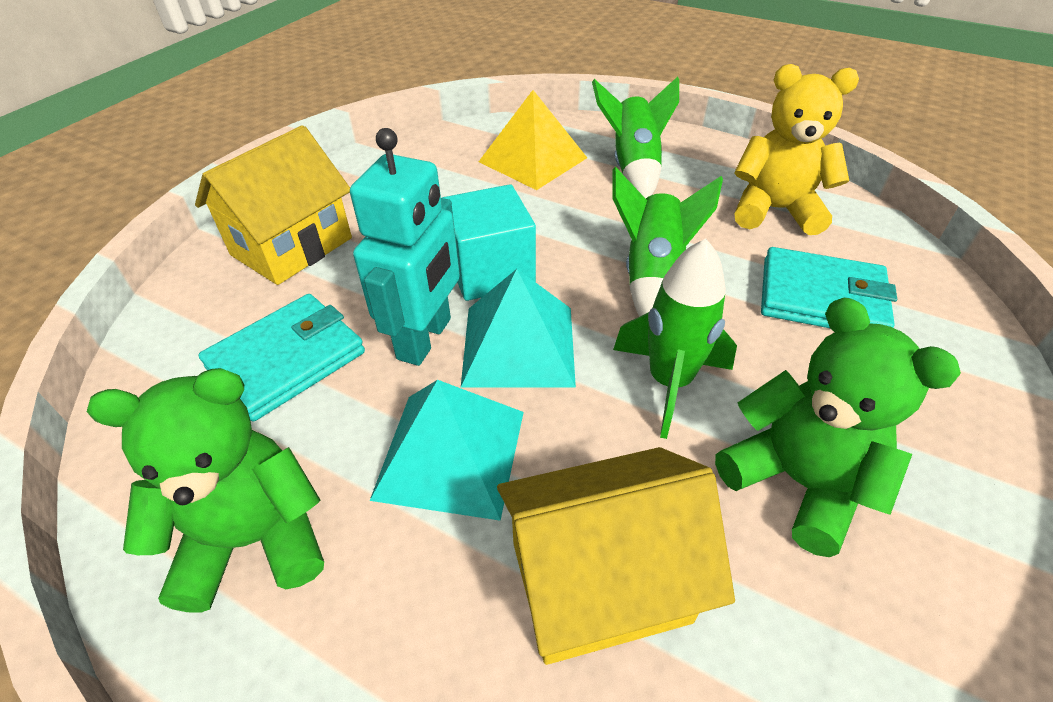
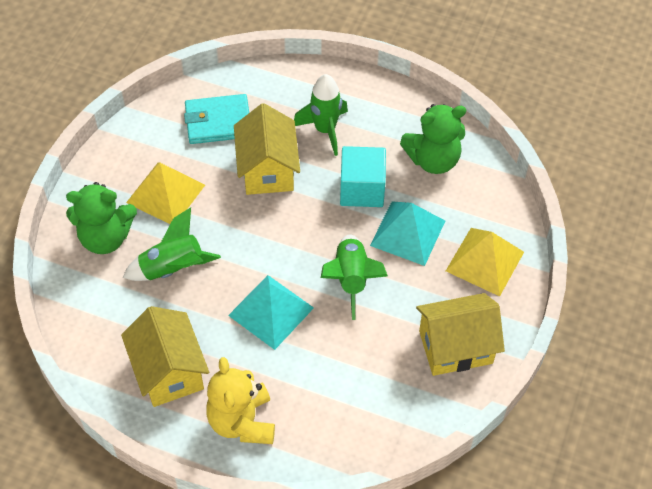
turquoise robot: 1 -> 0
turquoise wallet: 2 -> 1
yellow house: 2 -> 3
yellow pyramid: 1 -> 2

